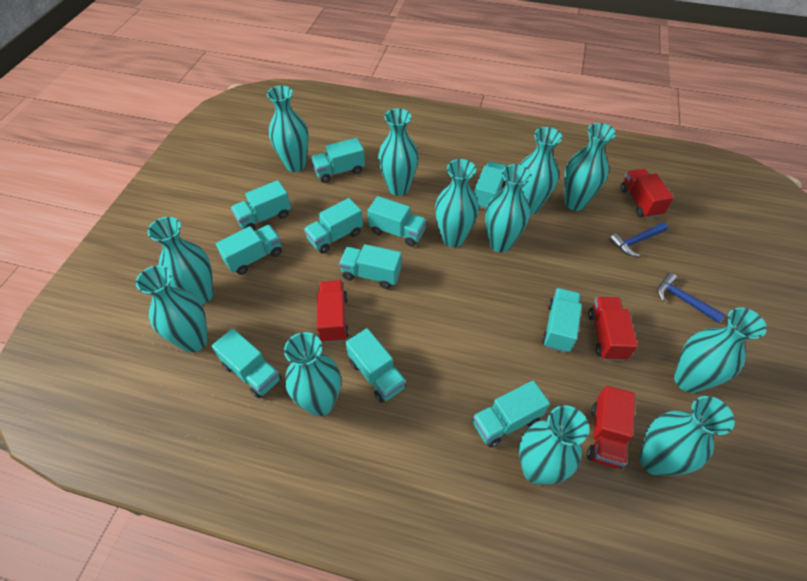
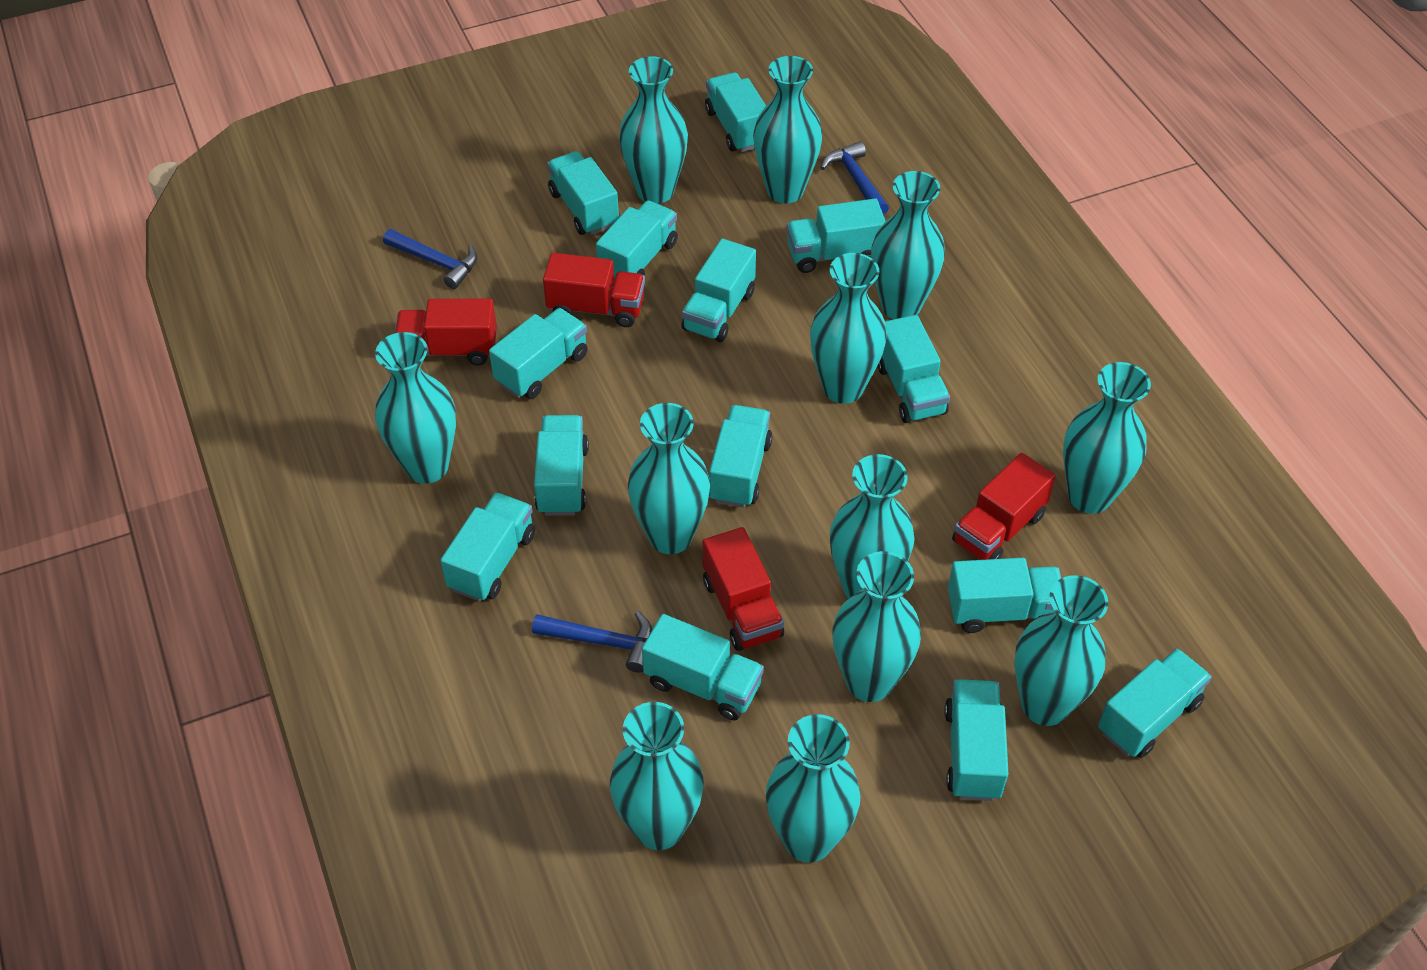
blue hammer: 2 -> 3
turquoise truck: 11 -> 14

